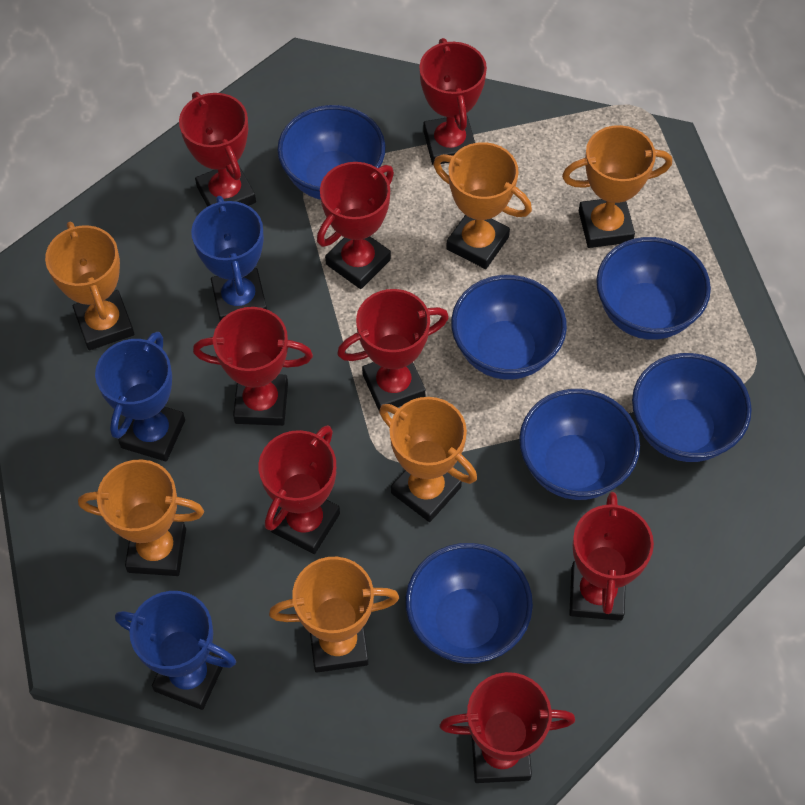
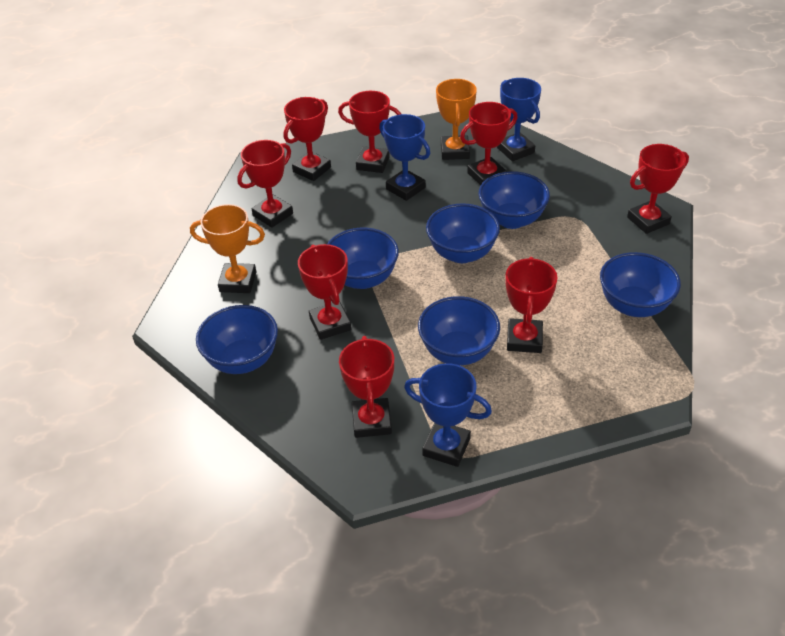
orange trophy: 6 -> 2

